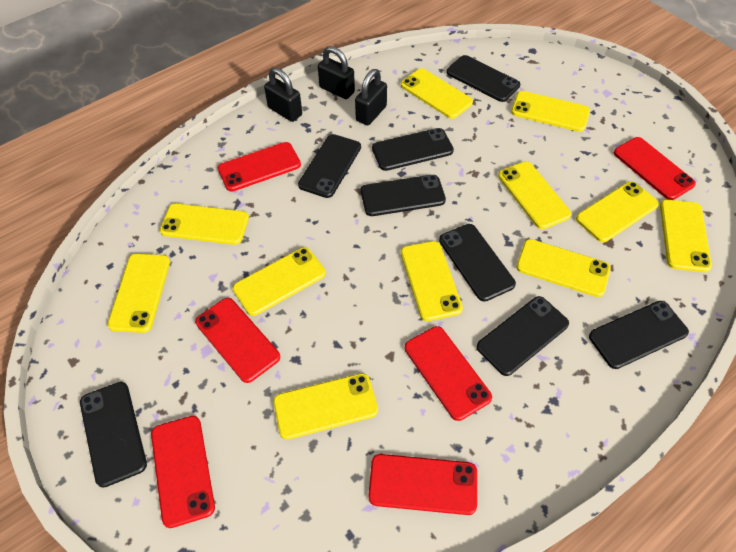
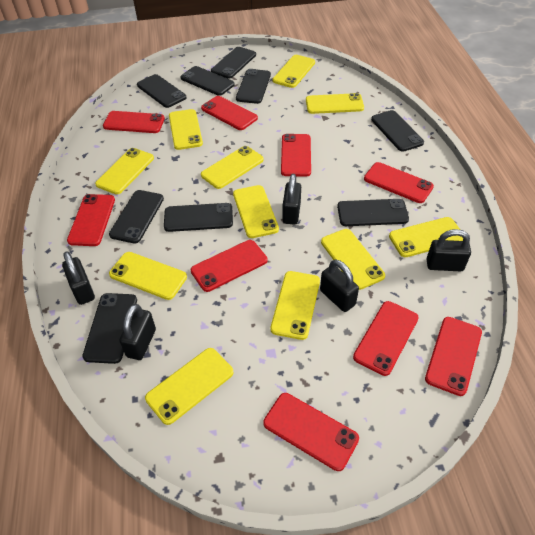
black padlock: 3 -> 5
black phone: 8 -> 9
red phone: 6 -> 9

